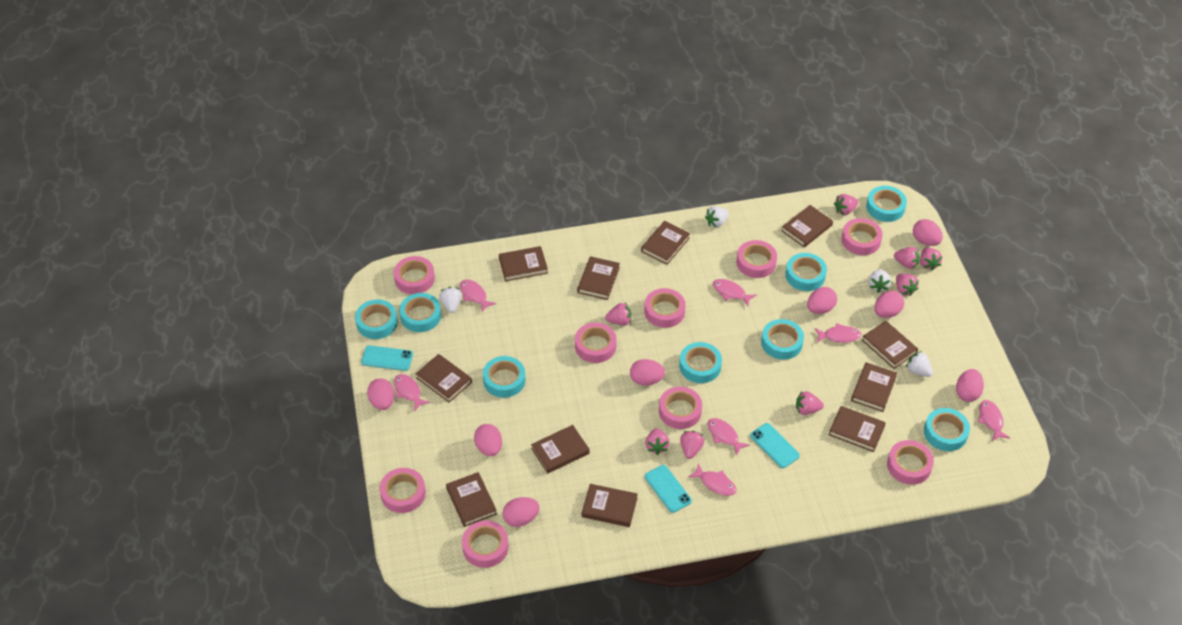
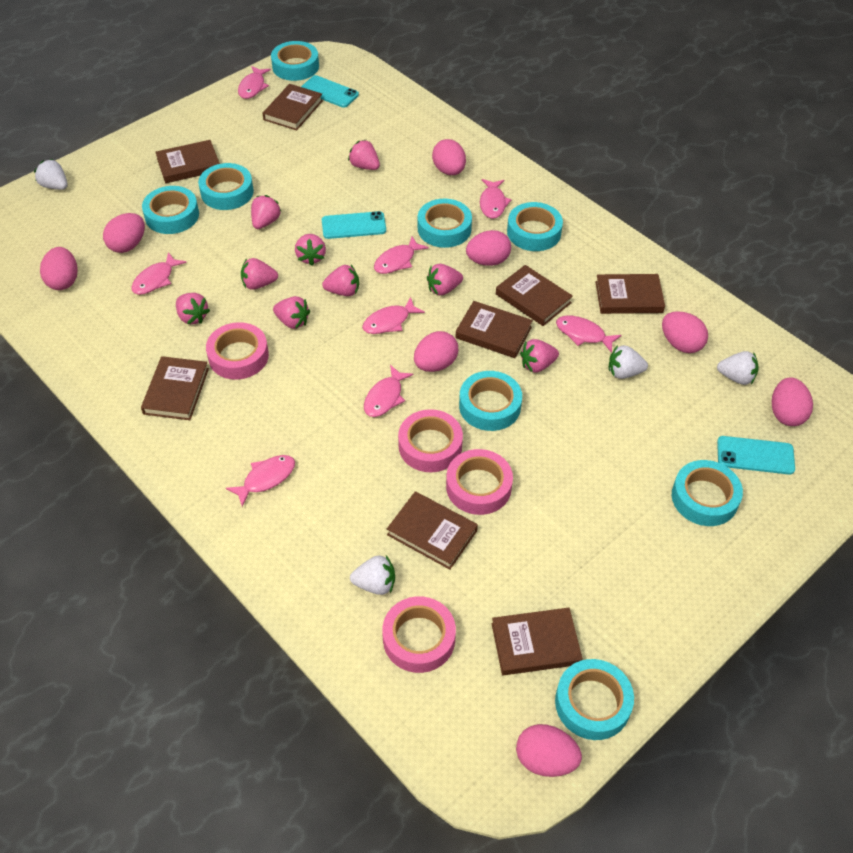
brown book: 11 -> 8
pink fish: 7 -> 8
pink strawberry: 8 -> 9
pink tape: 9 -> 4

